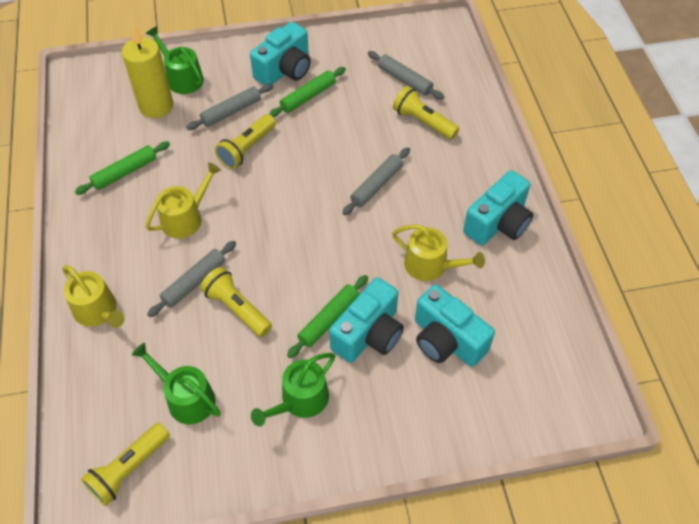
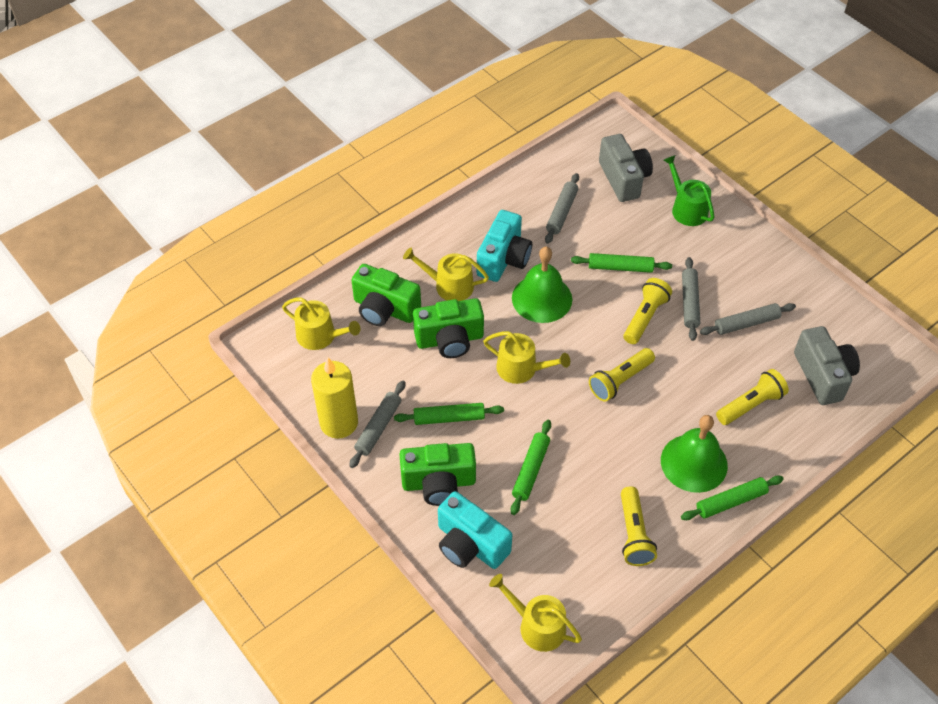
green bell: 0 -> 2
green camera: 0 -> 3
green rolling pin: 3 -> 4
green watering can: 3 -> 1
grey camera: 0 -> 2
turquoise camera: 4 -> 2
yellow watering can: 3 -> 4

